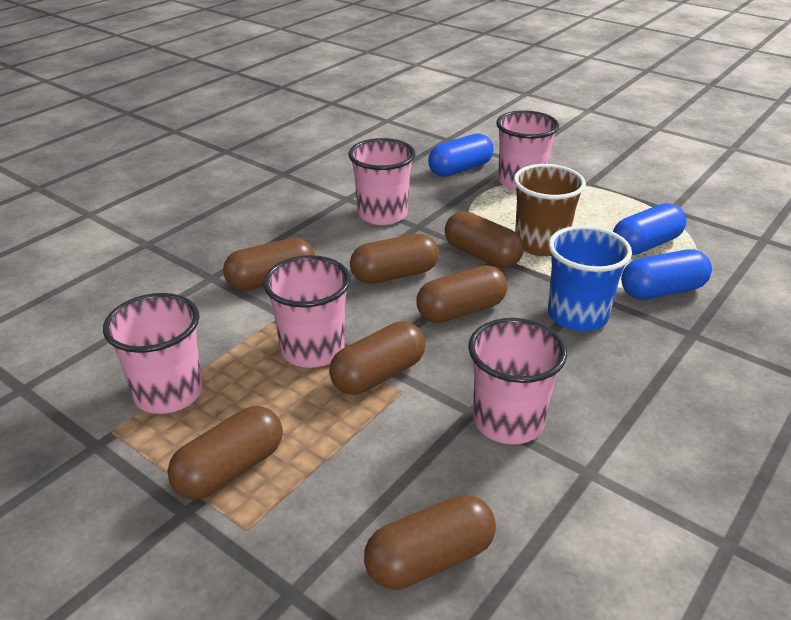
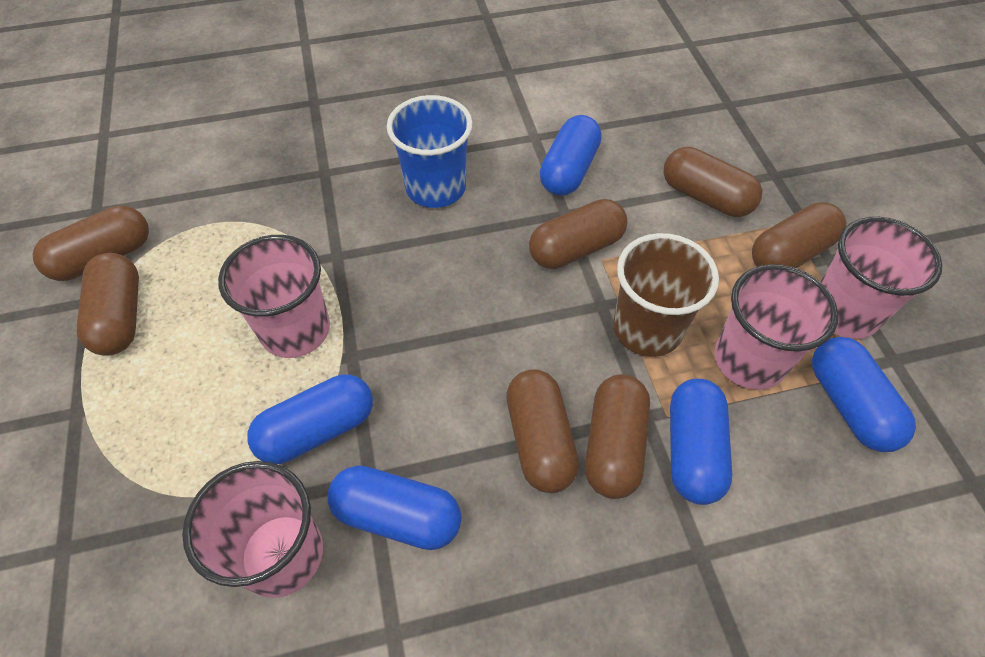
blue capsule: 3 -> 5
pink cup: 5 -> 4

